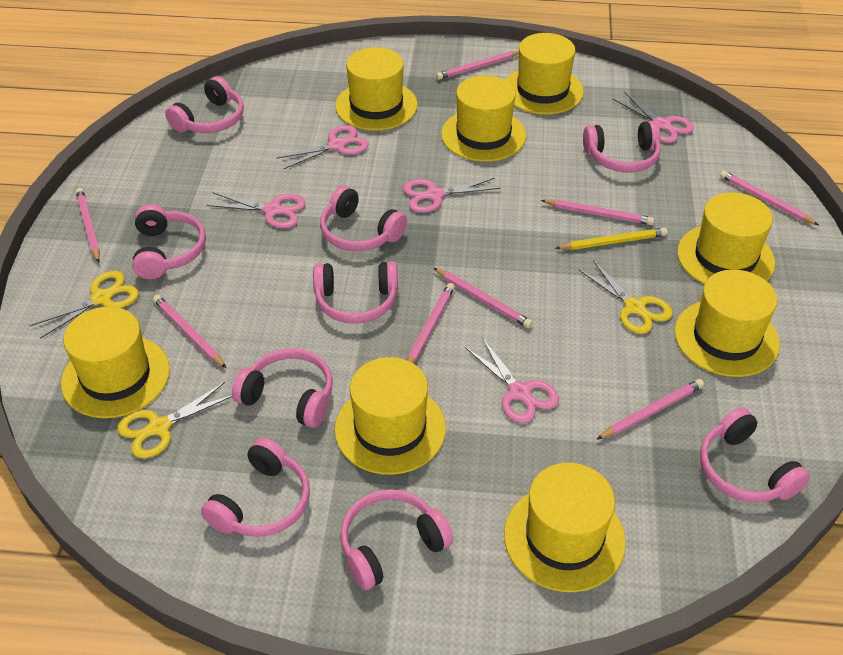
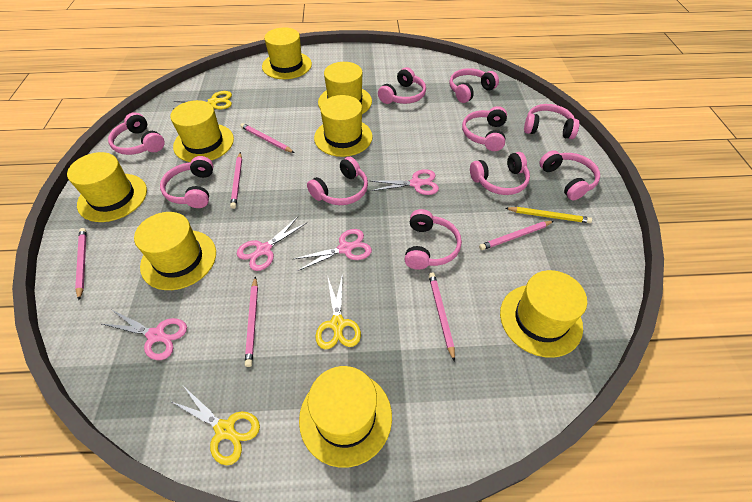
pink headphones: 9 -> 10
pink pencil: 8 -> 6
pink scissors: 5 -> 4

